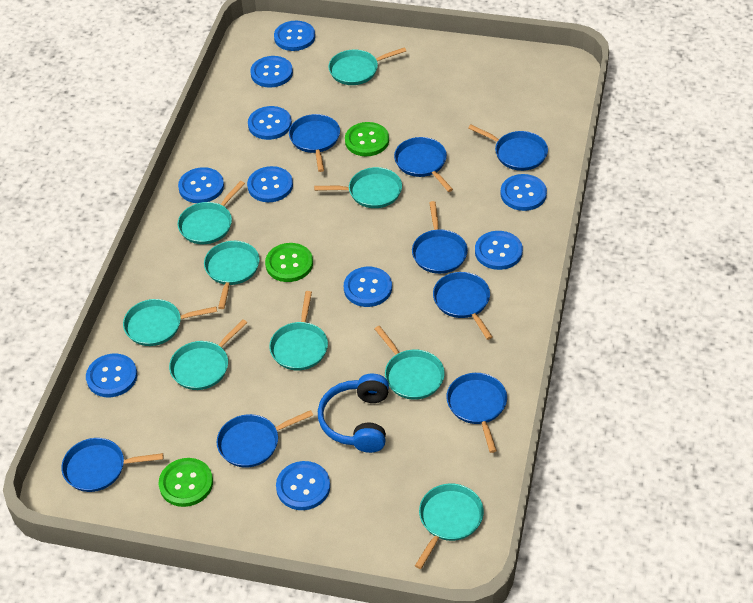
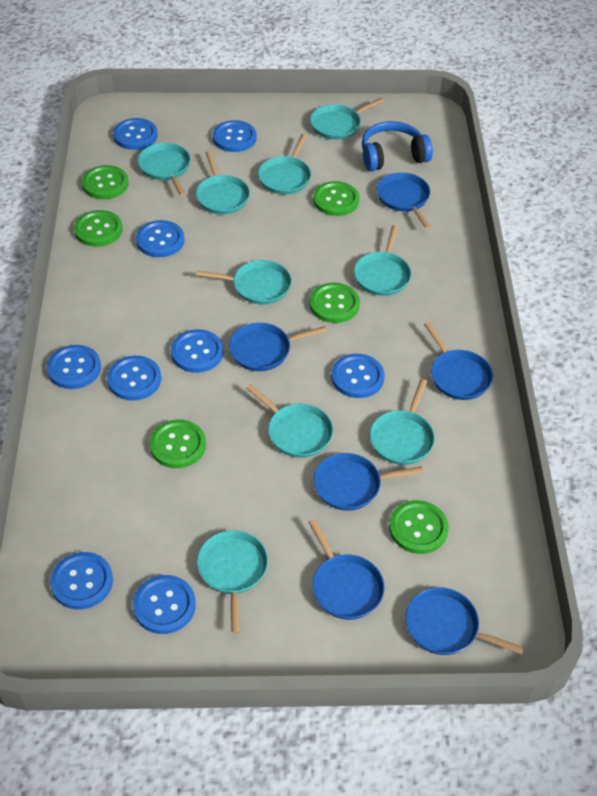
blue button: 10 -> 9
blue pan: 8 -> 6
green button: 3 -> 6

